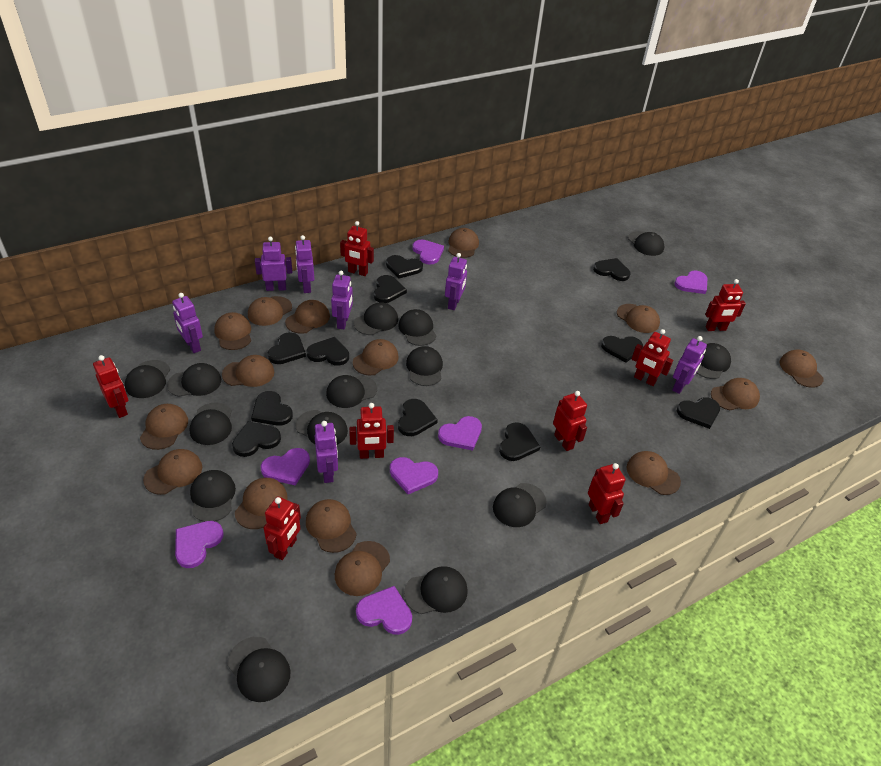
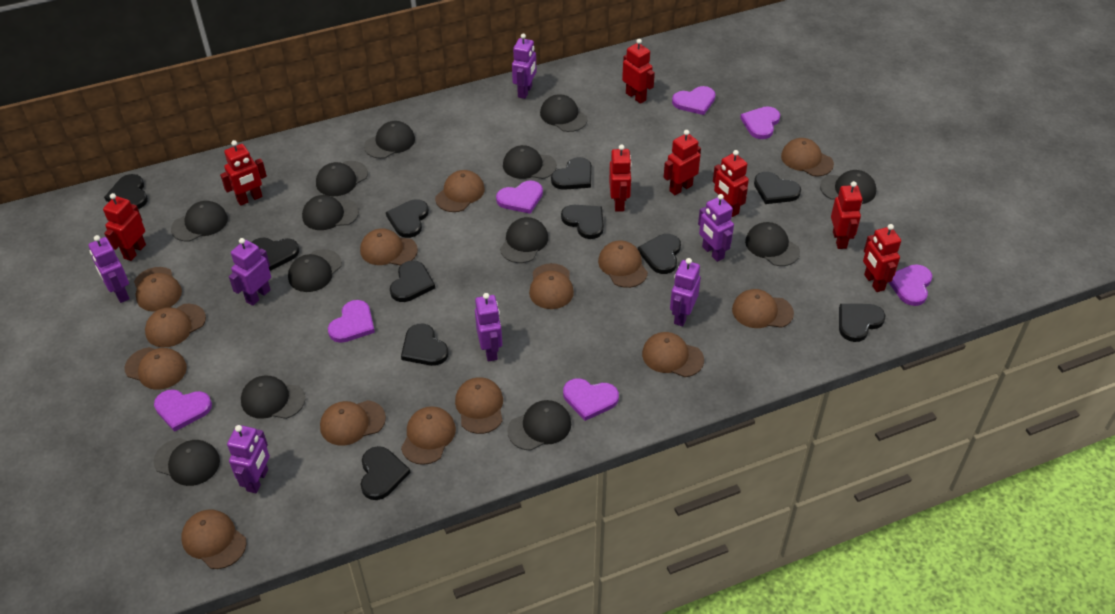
black cap: 14 -> 13
brown cap: 15 -> 14

